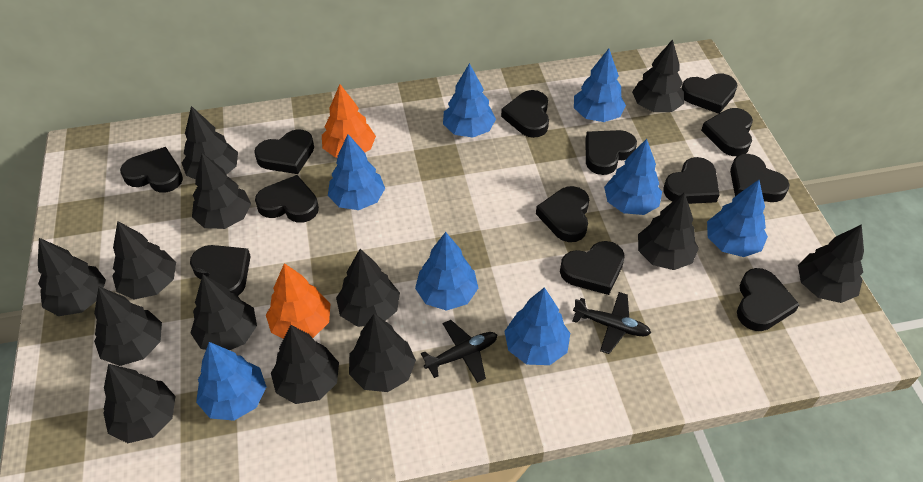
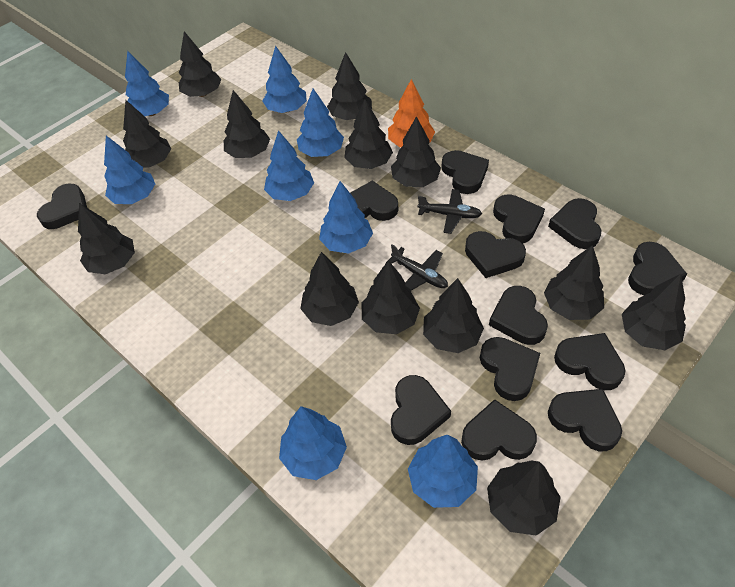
orange tree: 2 -> 1

